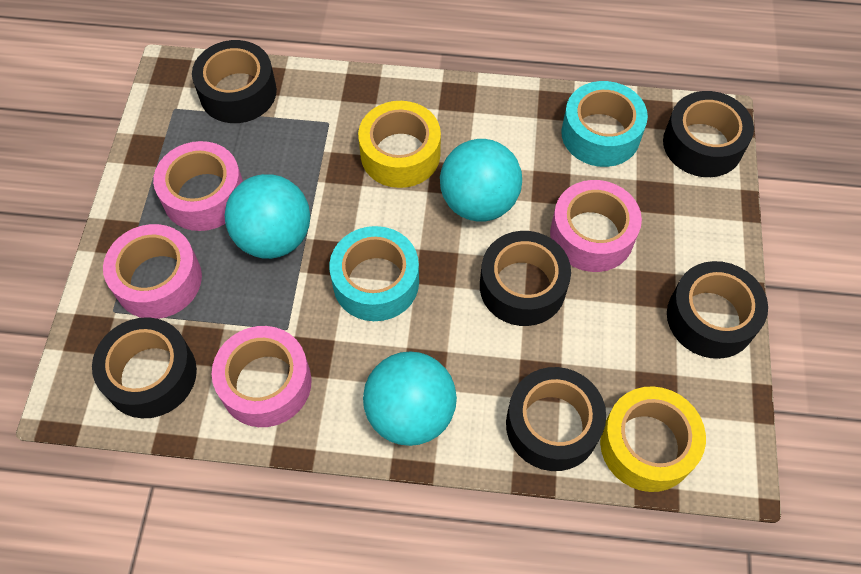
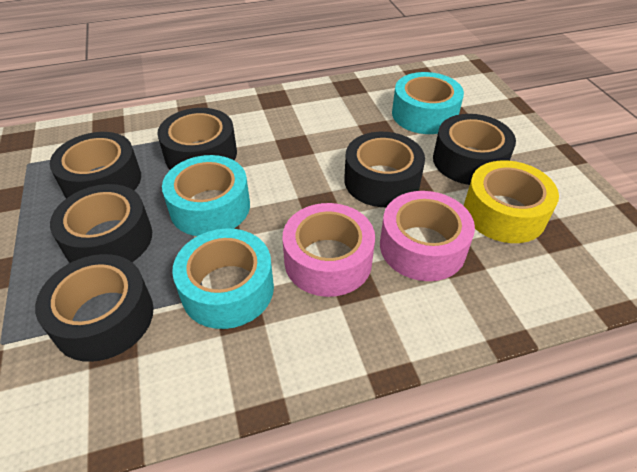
pink tape: 4 -> 2
turquoise ball: 3 -> 0
turquoise tape: 2 -> 3
yellow tape: 2 -> 1

